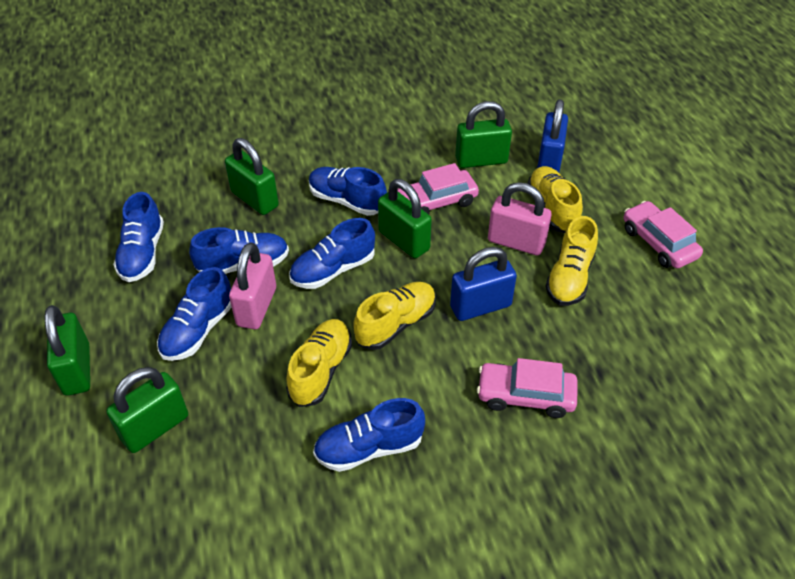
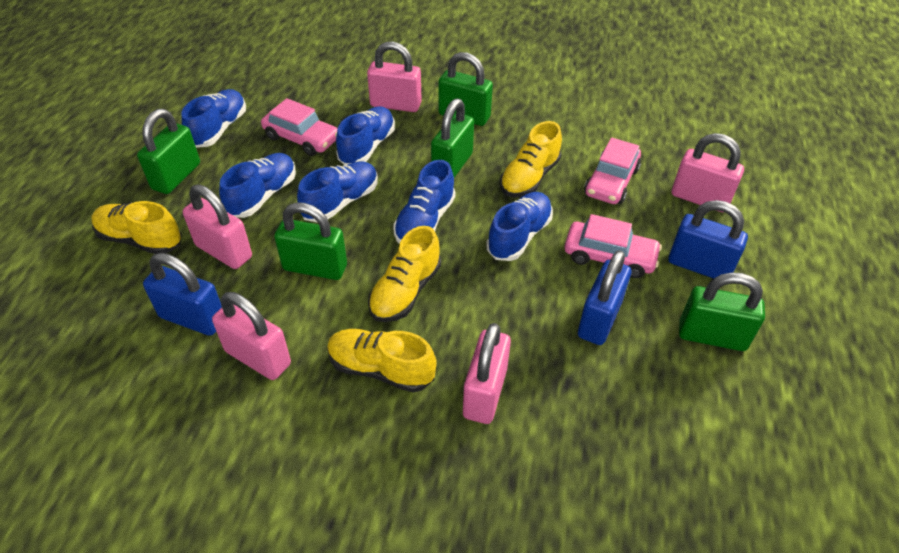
blue padlock: 2 -> 3
pink padlock: 2 -> 5

